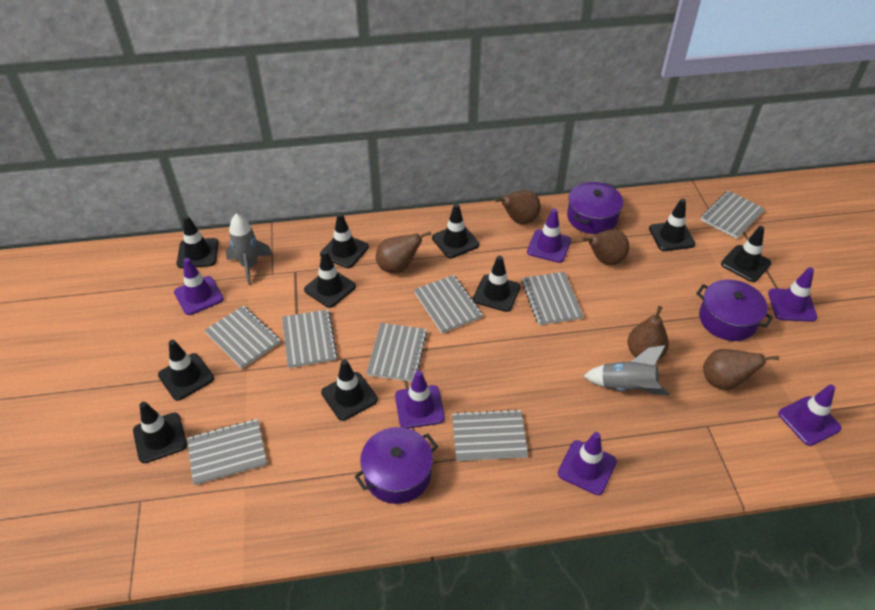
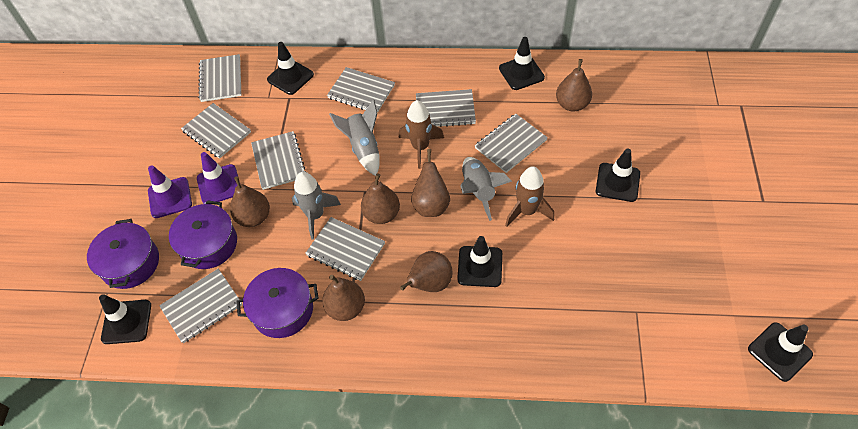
black traffic cone: 10 -> 6
brown pear: 5 -> 6
brown rocket: 0 -> 2
grey rocket: 2 -> 3
purple traffic cone: 6 -> 2

